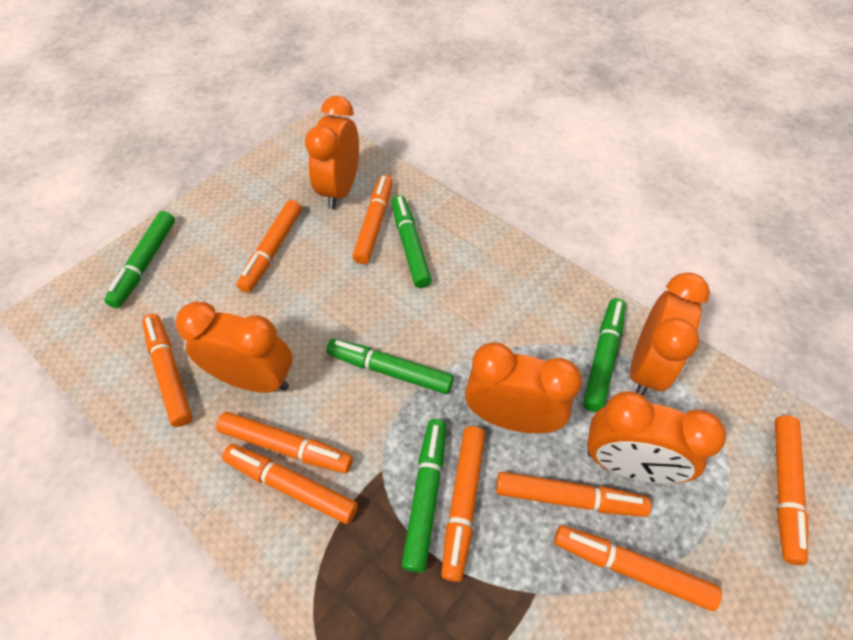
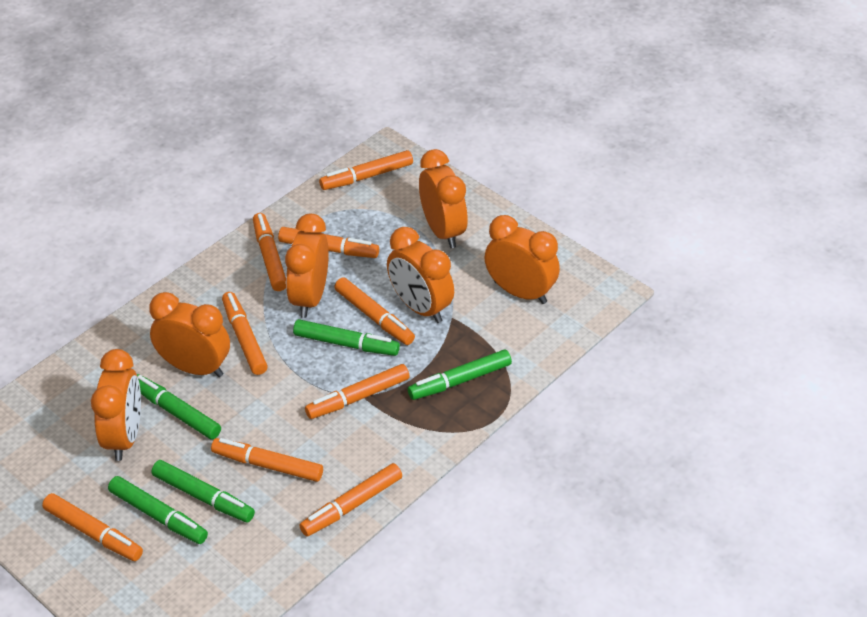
orange clock: 5 -> 6

